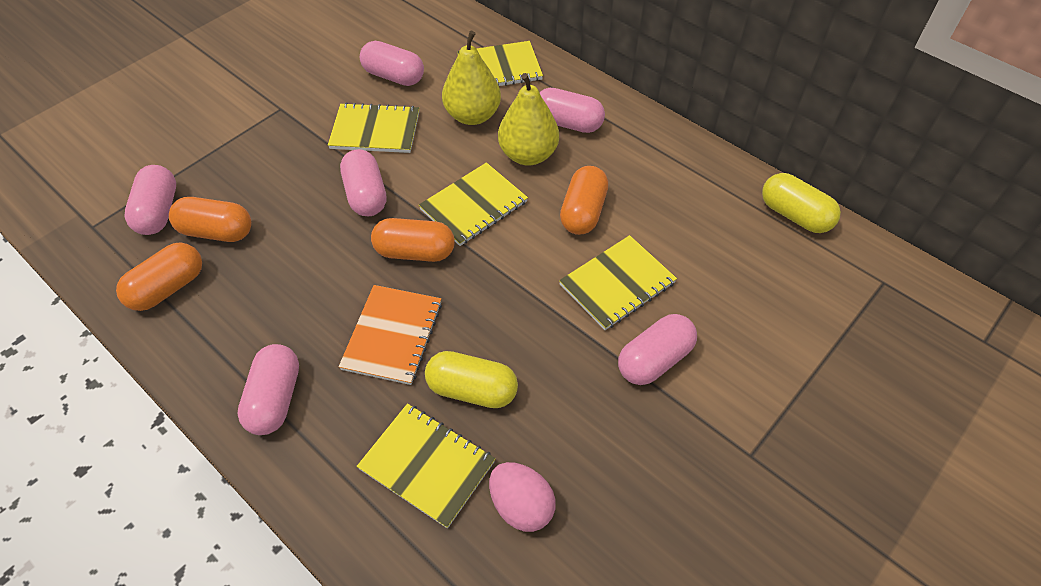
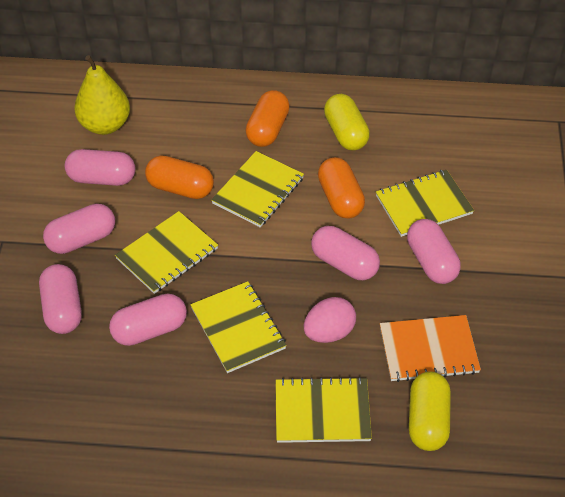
orange capsule: 4 -> 3
yellow pear: 2 -> 1

